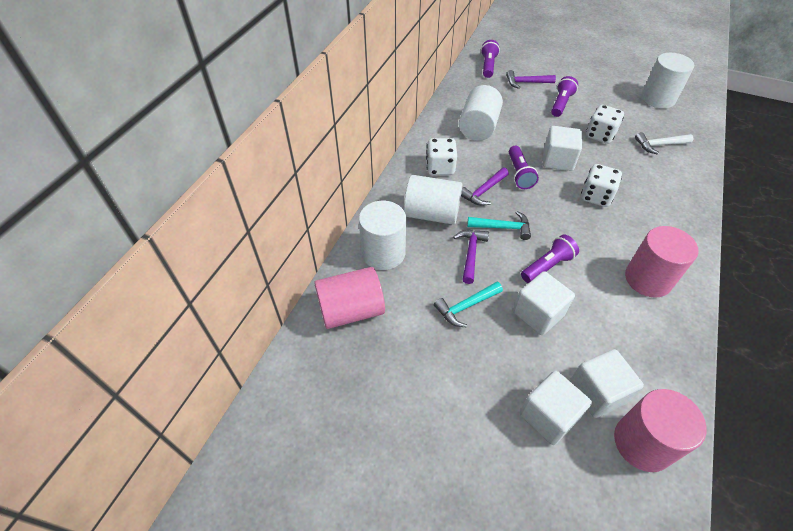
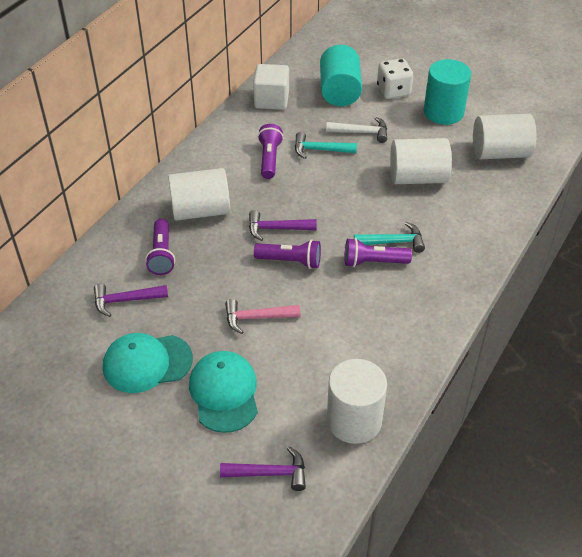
pink cylinder: 3 -> 0
pink hammer: 0 -> 1
turquoise cap: 0 -> 2
turquoise cylinder: 0 -> 2
white cube: 4 -> 1
white dice: 3 -> 1

